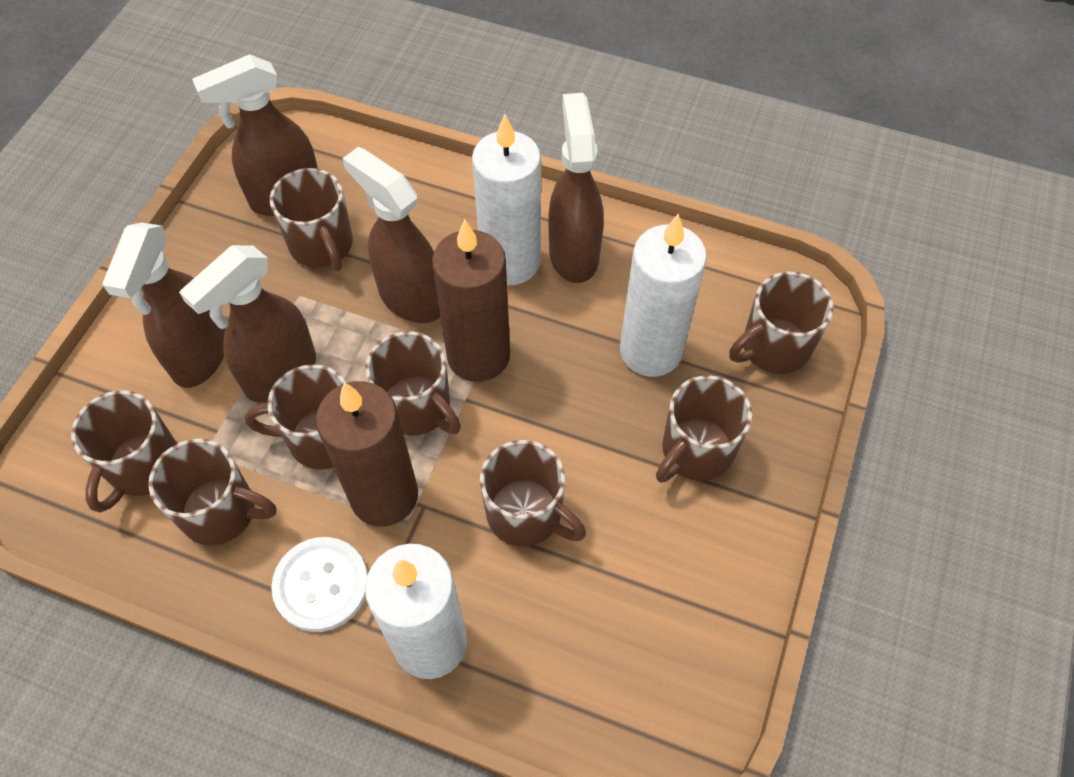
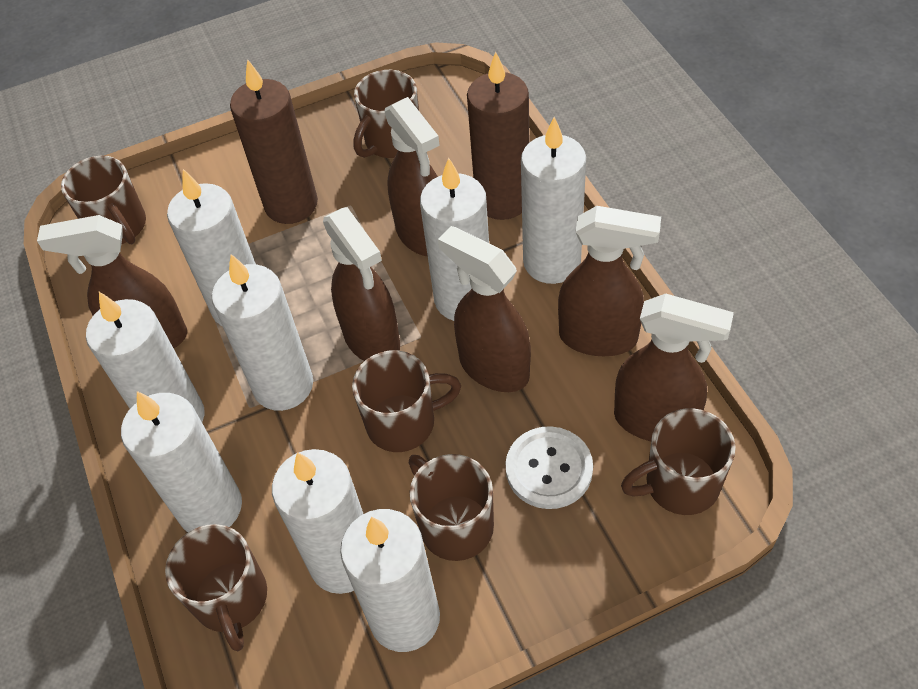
brown mug: 8 -> 6
brown spray bottle: 5 -> 6
white candle: 3 -> 8

